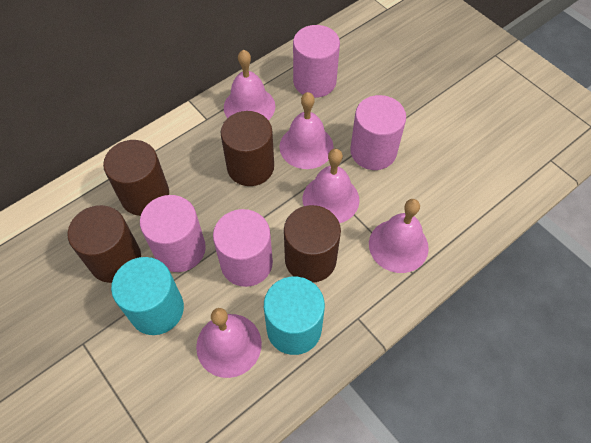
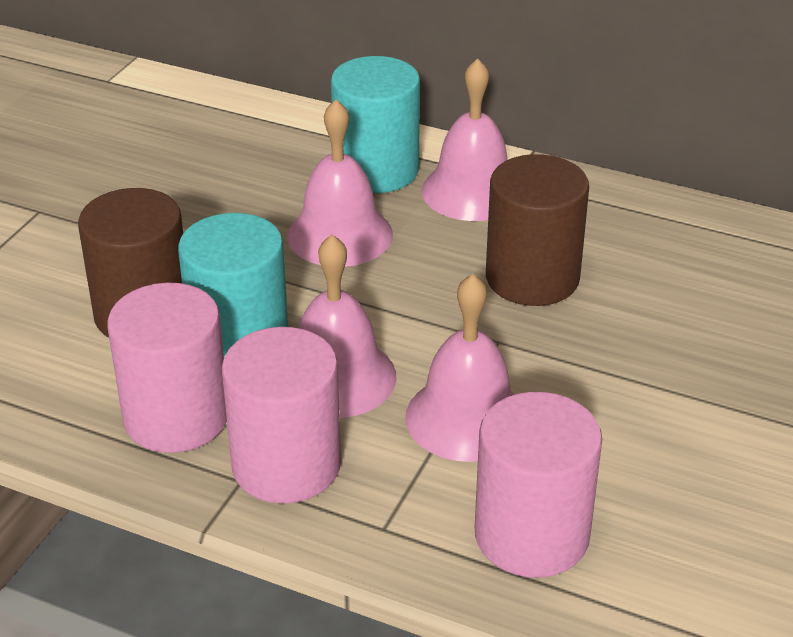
brown cylinder: 4 -> 2
pink bell: 5 -> 4
pink cylinder: 4 -> 3

